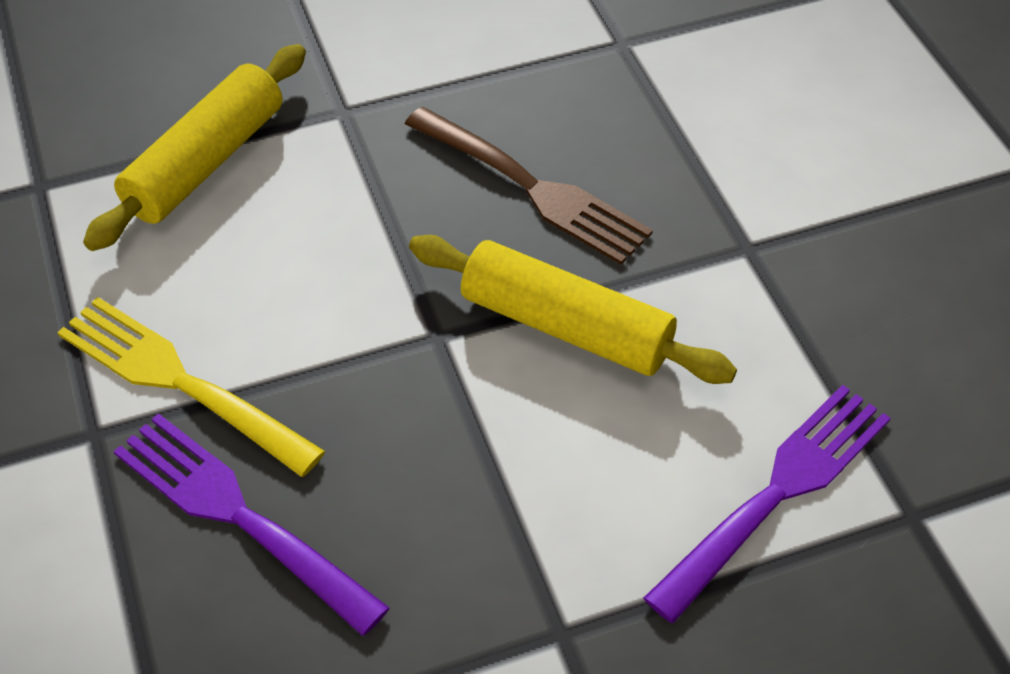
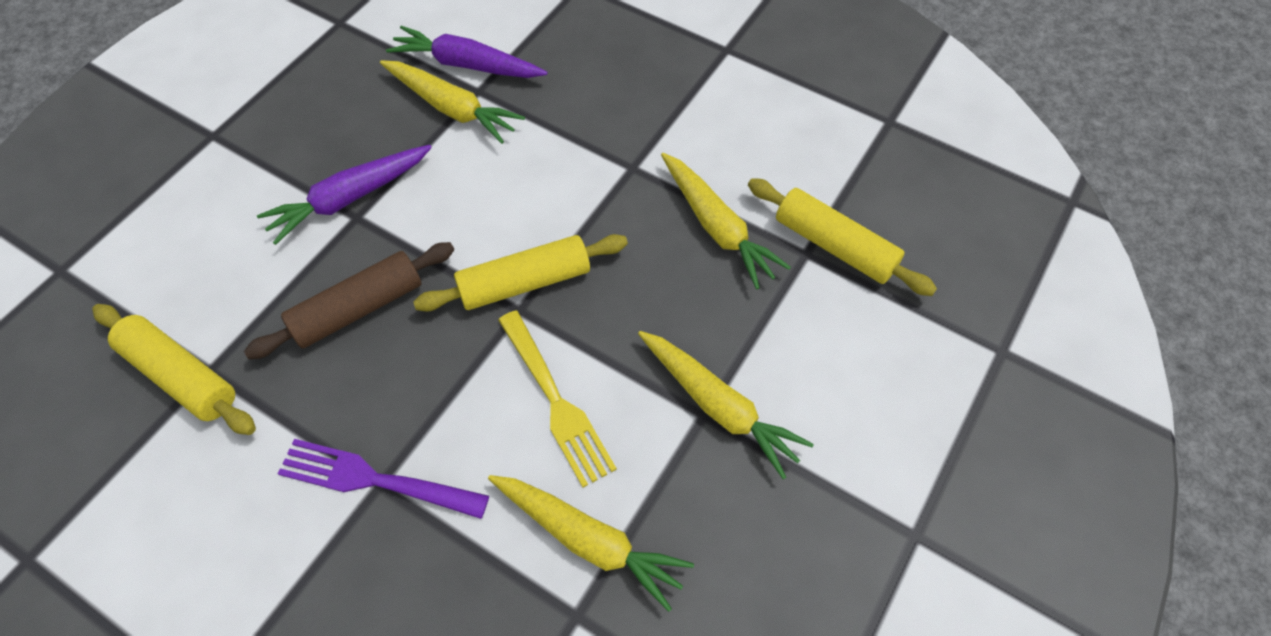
brown fork: 1 -> 0
brown rolling pin: 0 -> 1
purple carrot: 0 -> 2
purple fork: 2 -> 1
yellow carrot: 0 -> 4
yellow rolling pin: 2 -> 3

